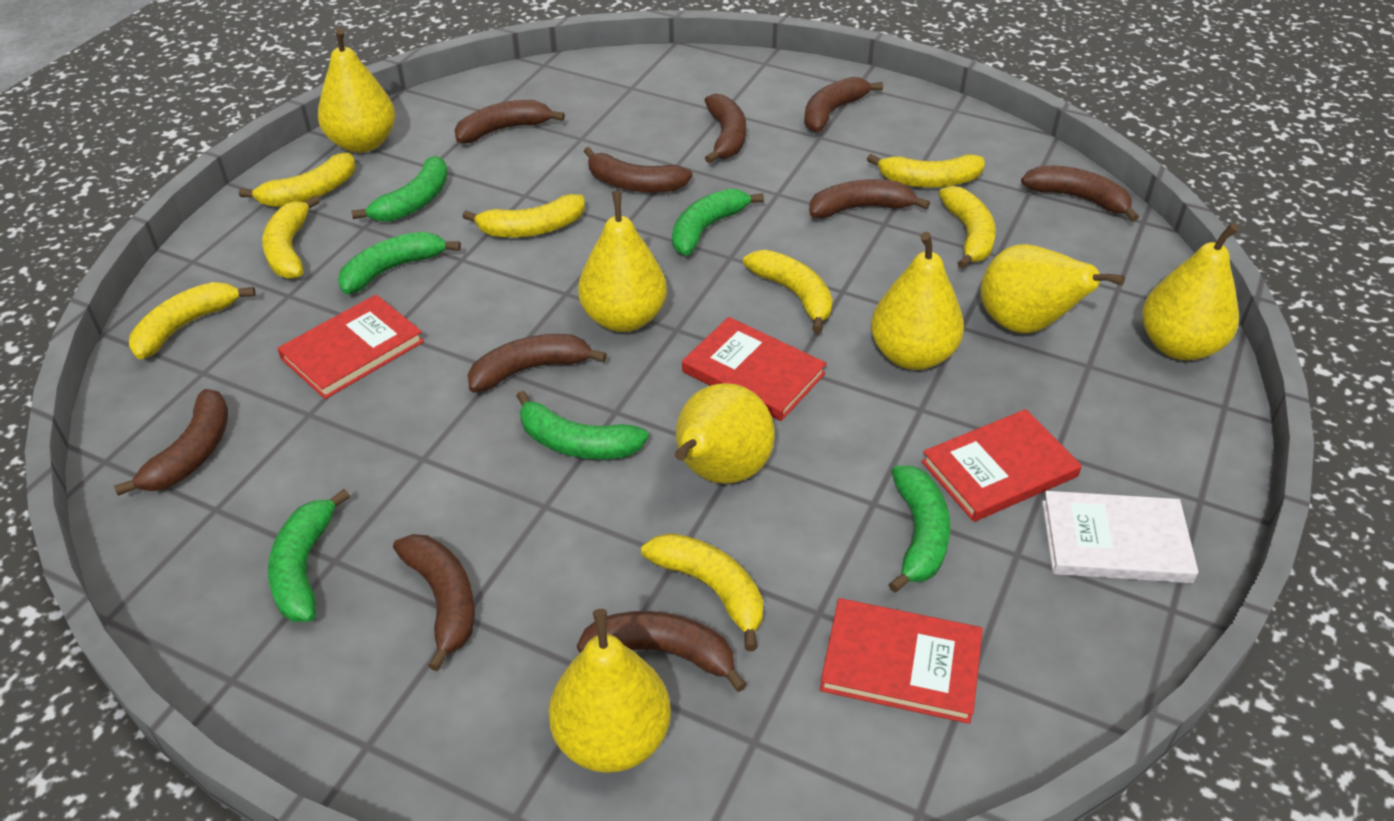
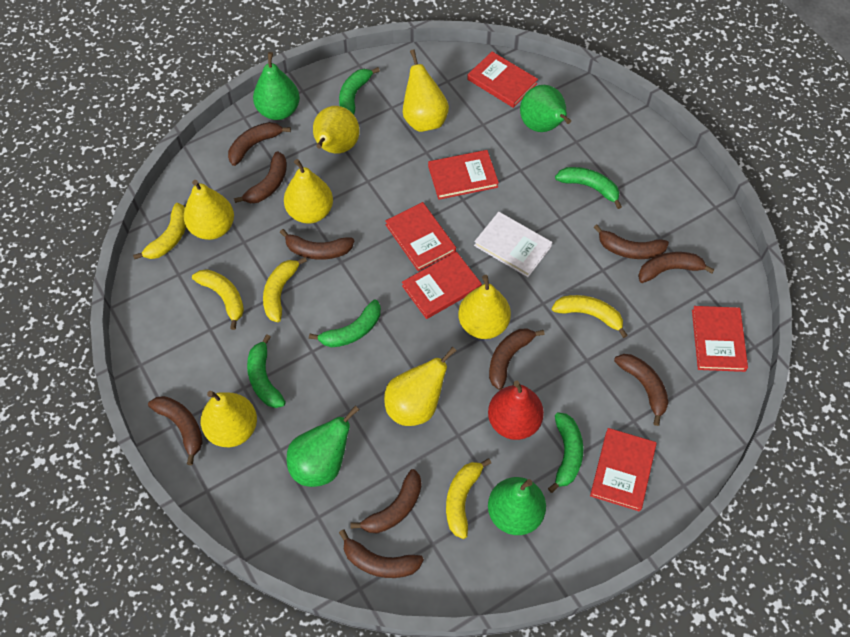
green banana: 6 -> 5
green pear: 0 -> 4
red book: 4 -> 6
red pear: 0 -> 1
yellow banana: 8 -> 5

